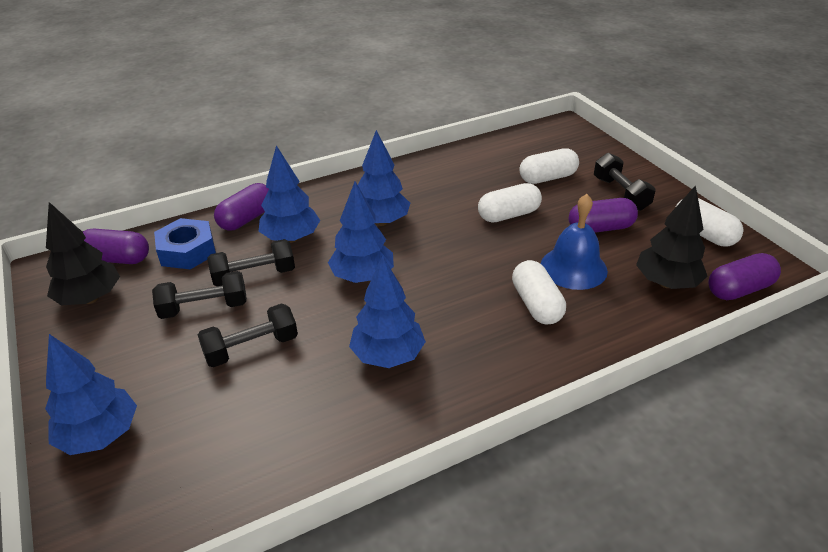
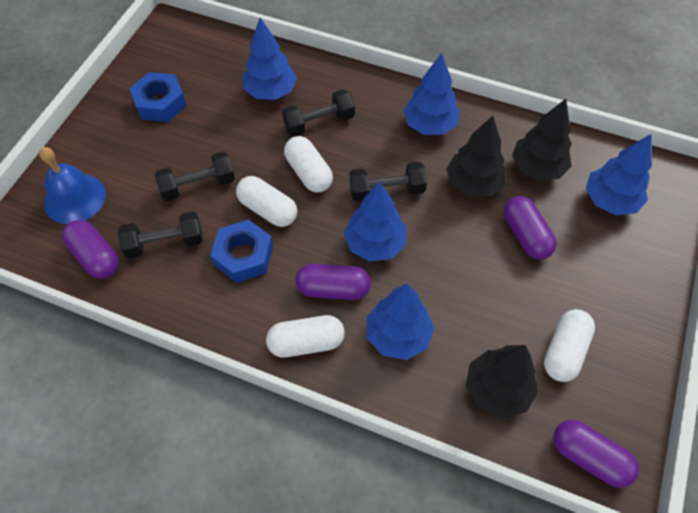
black tree: 2 -> 3
blue nut: 1 -> 2

